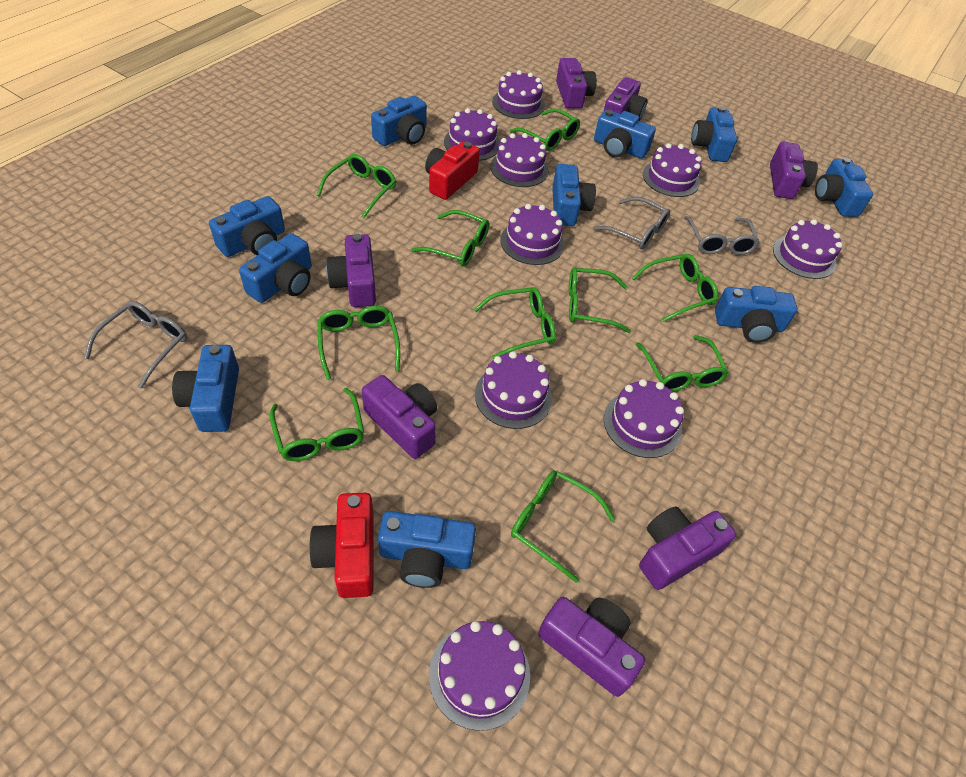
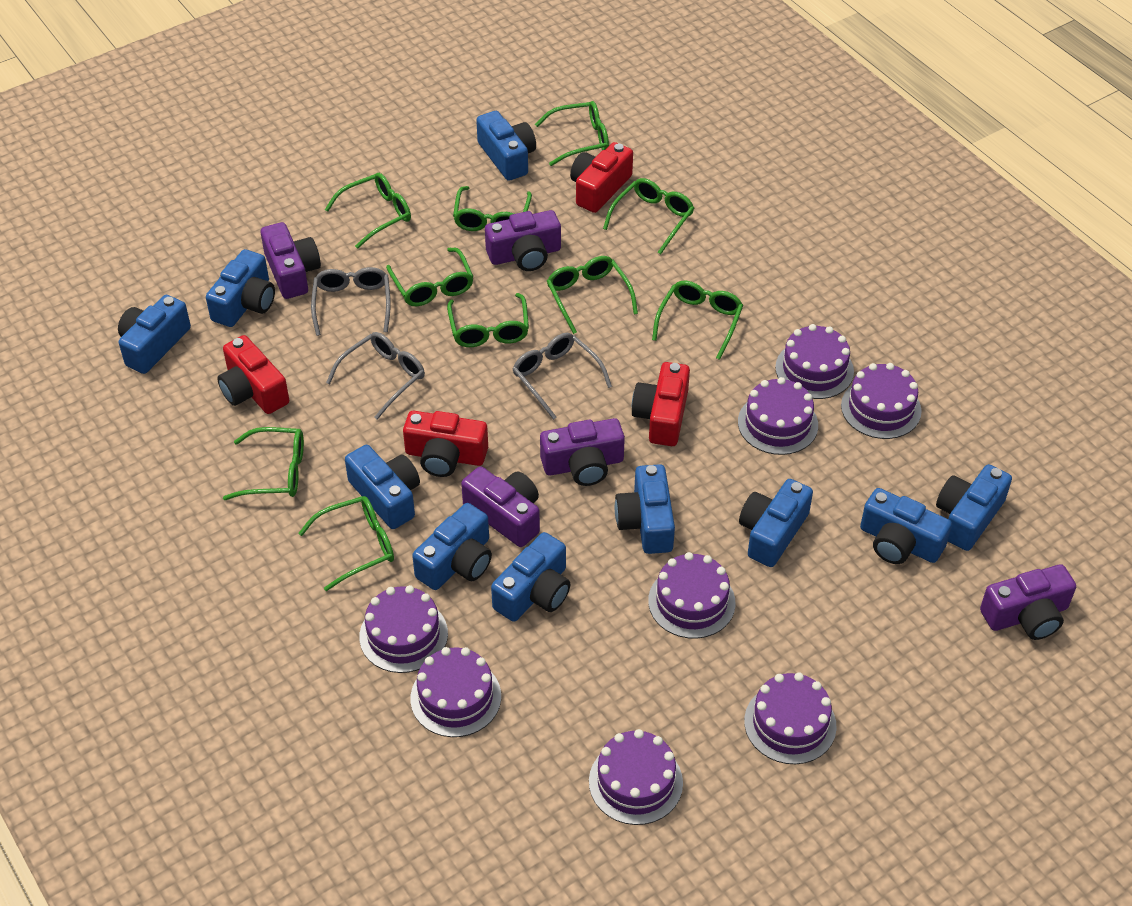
purple cake: 9 -> 8
purple camera: 7 -> 5
red camera: 2 -> 4

